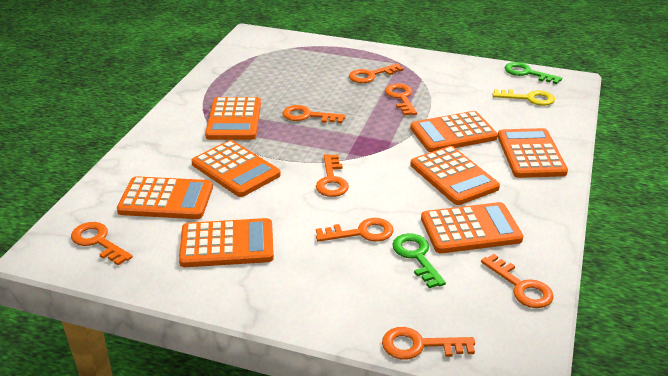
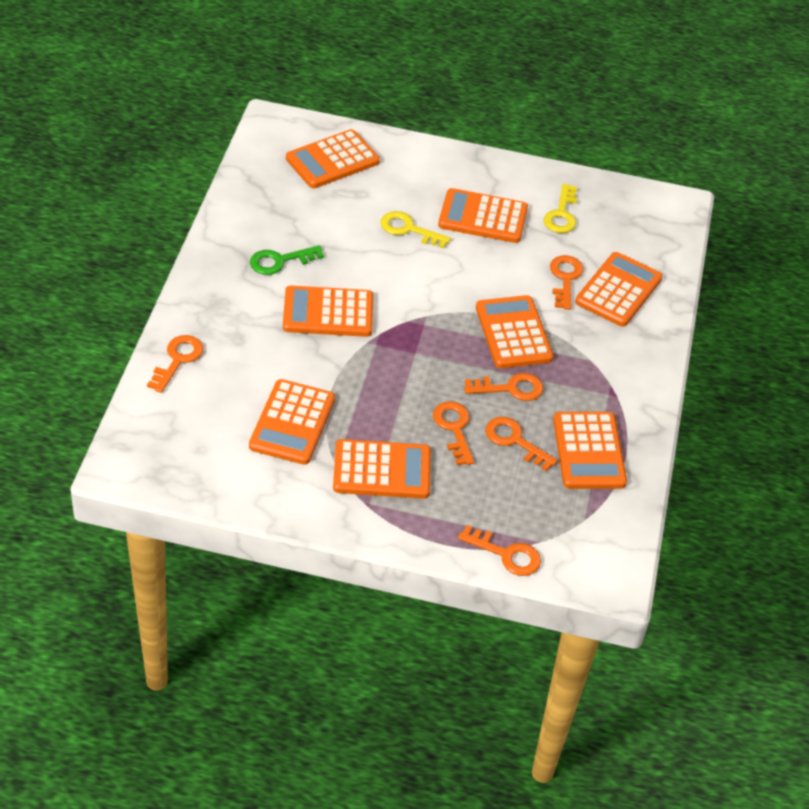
green key: 2 -> 1
orange key: 8 -> 6
yellow key: 1 -> 2

